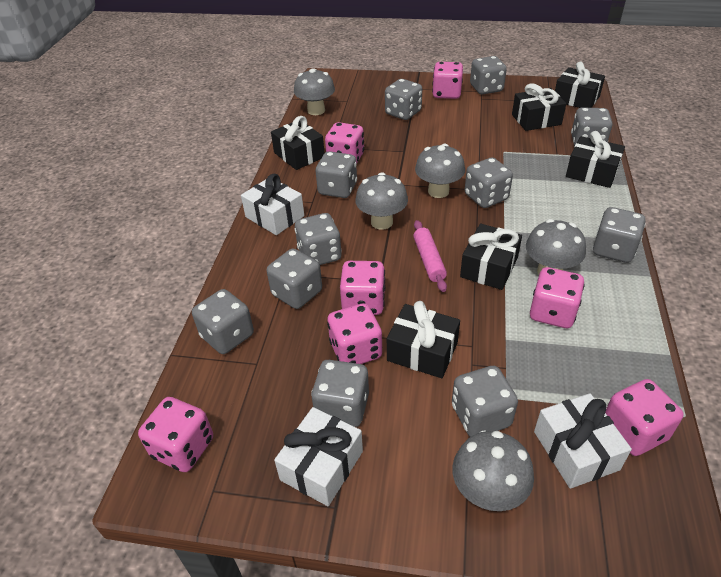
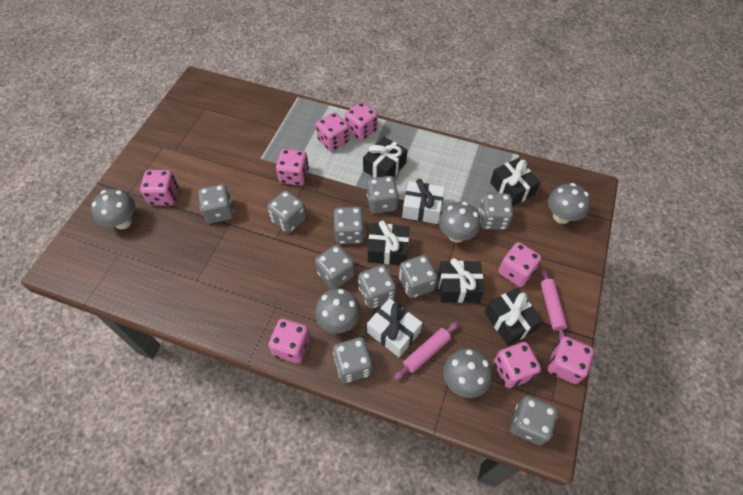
black gift: 6 -> 5
grey dice: 11 -> 10
pink dice: 7 -> 8
pink rolling pin: 1 -> 2
white gift: 3 -> 2

